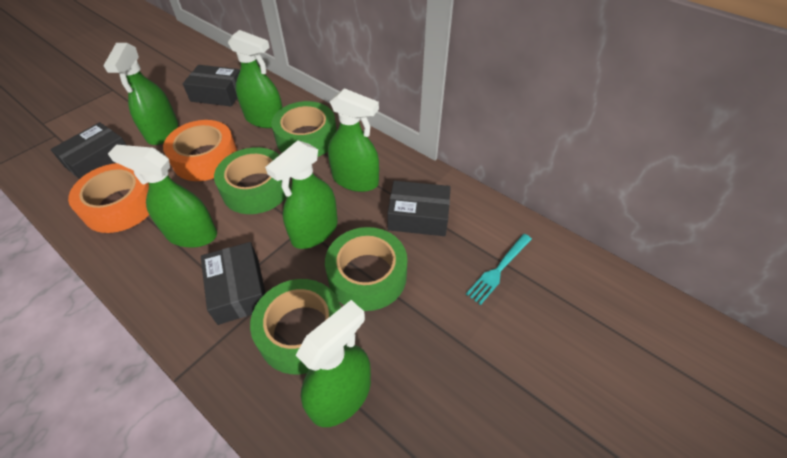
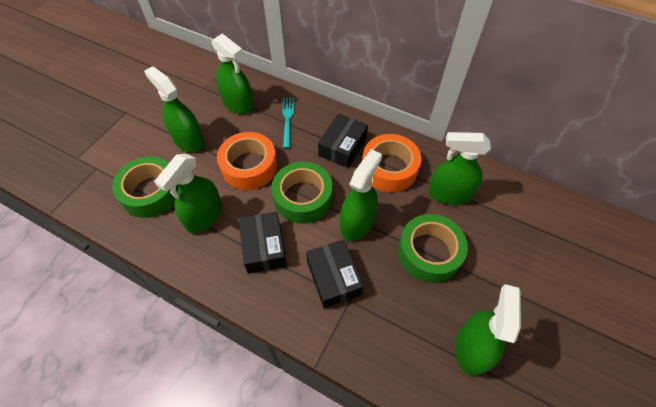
black box: 4 -> 3
green tape: 4 -> 3

